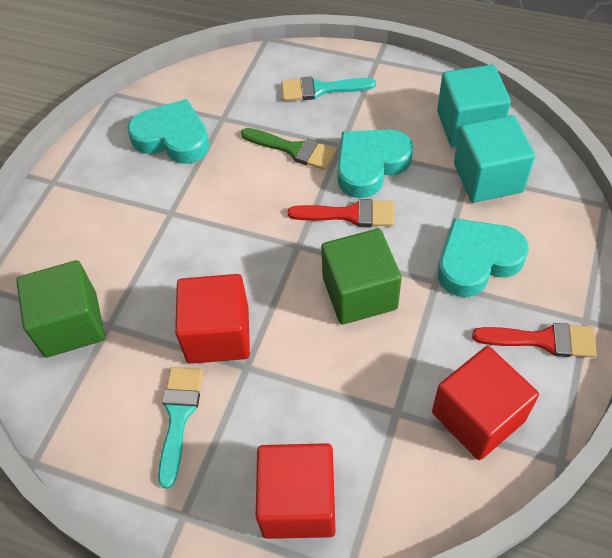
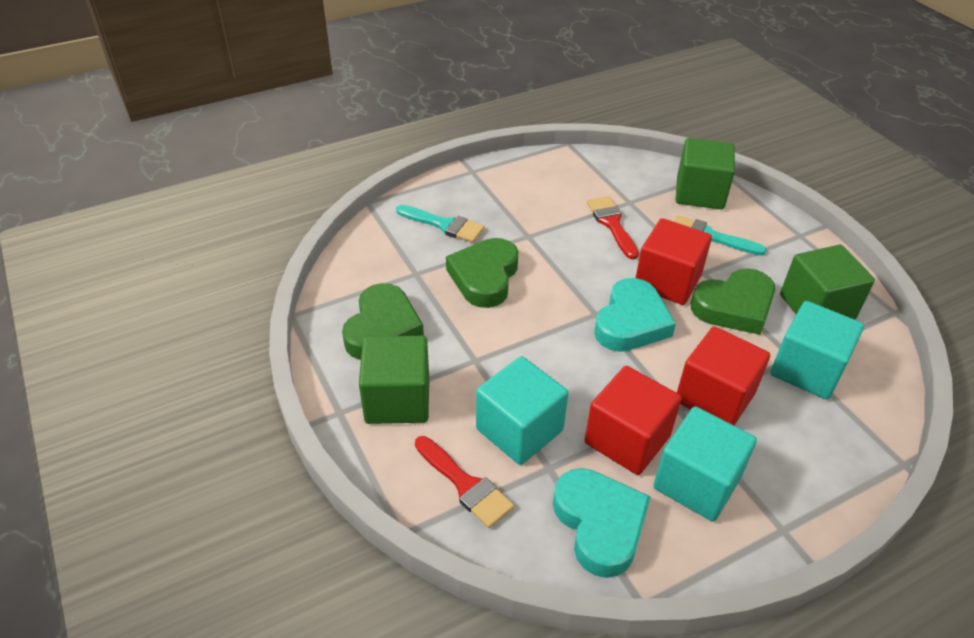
green brush: 1 -> 0
green cube: 2 -> 3
green heart: 0 -> 3
turquoise cube: 2 -> 3
turquoise heart: 3 -> 2

